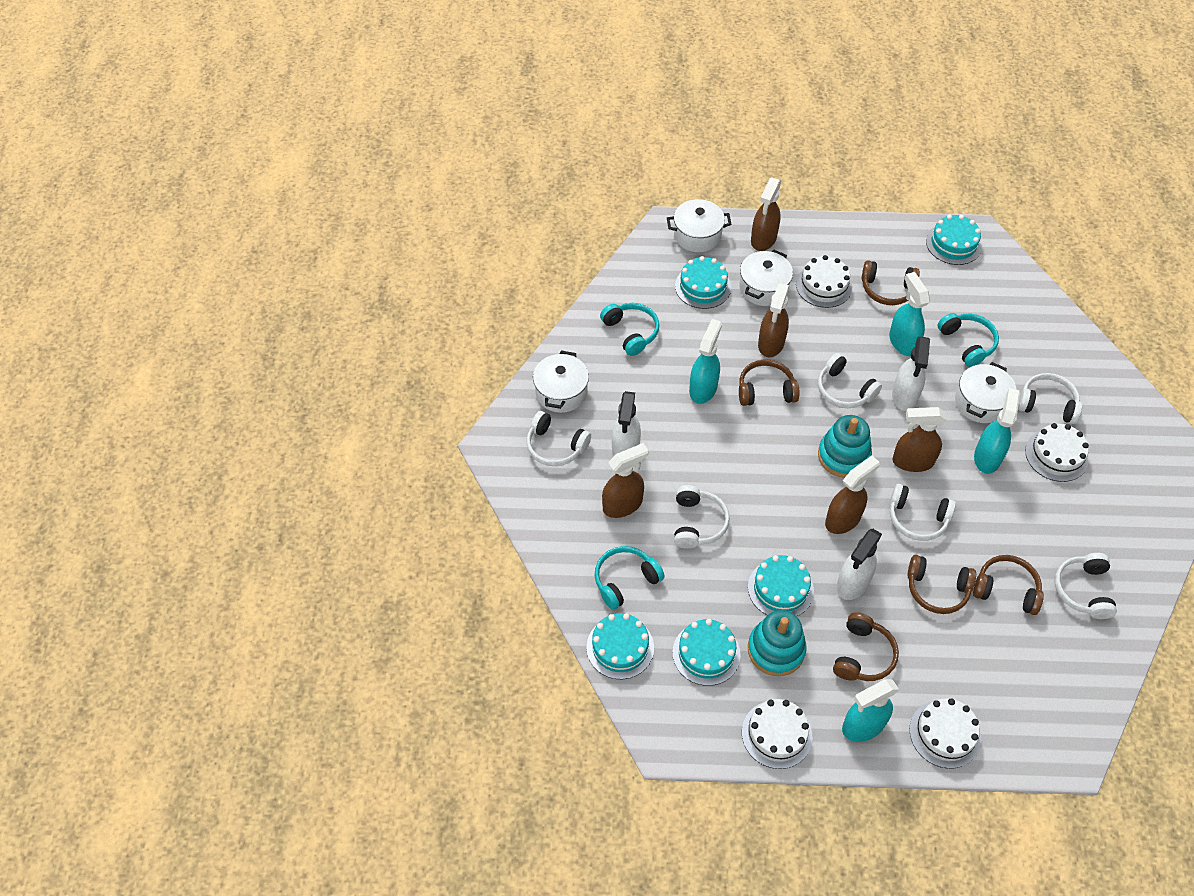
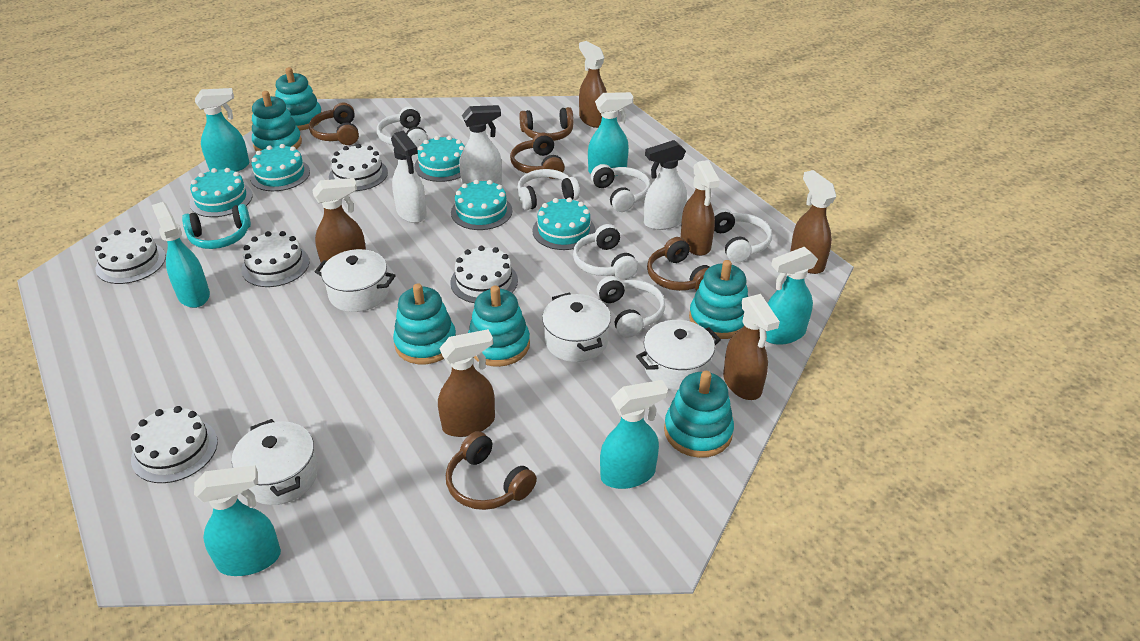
brown spray bottle: 5 -> 6
turquoise headphones: 3 -> 1
turquoise spray bottle: 4 -> 6
turquoise stacking toy: 2 -> 6
white cake: 4 -> 5

